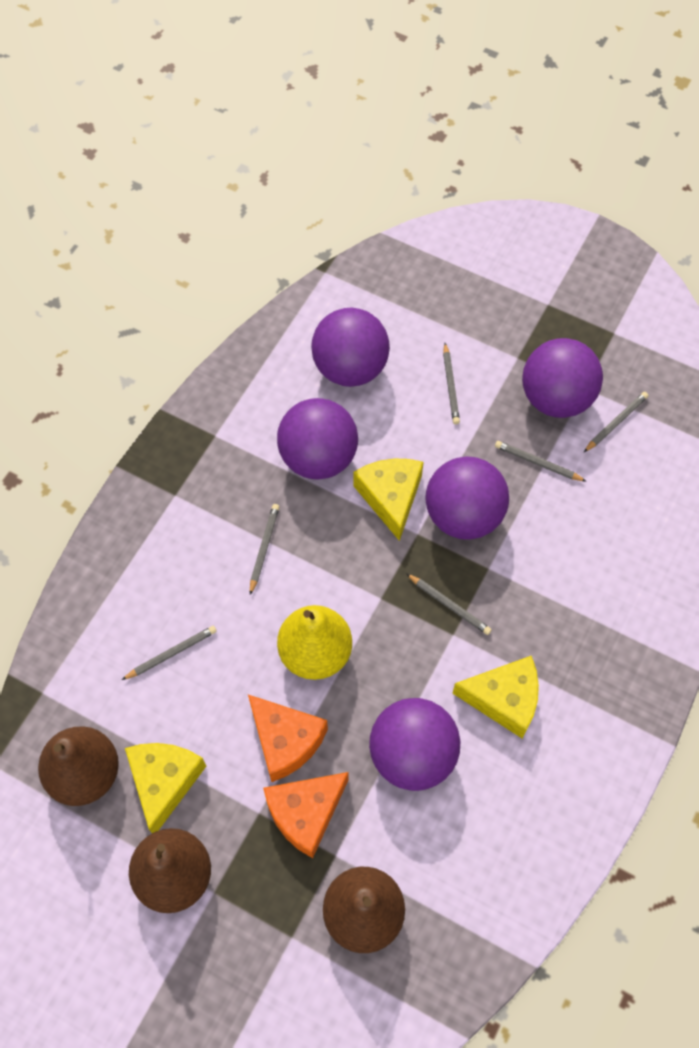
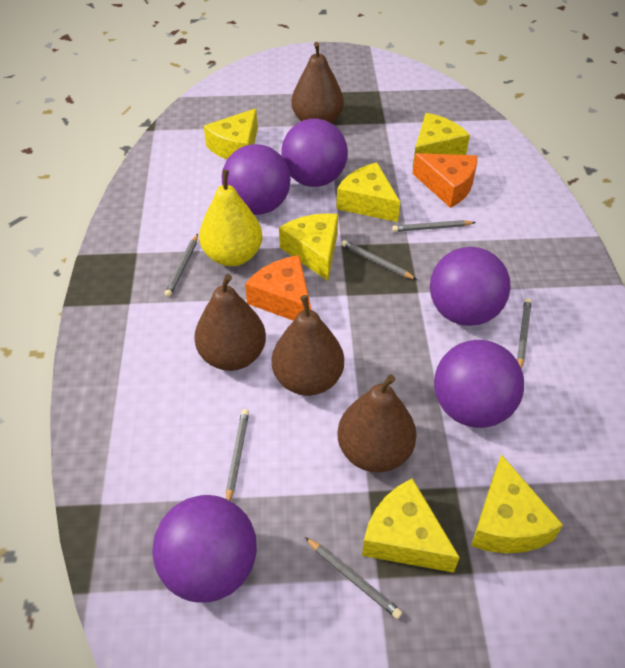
brown pear: 3 -> 4
yellow cheese: 3 -> 6

